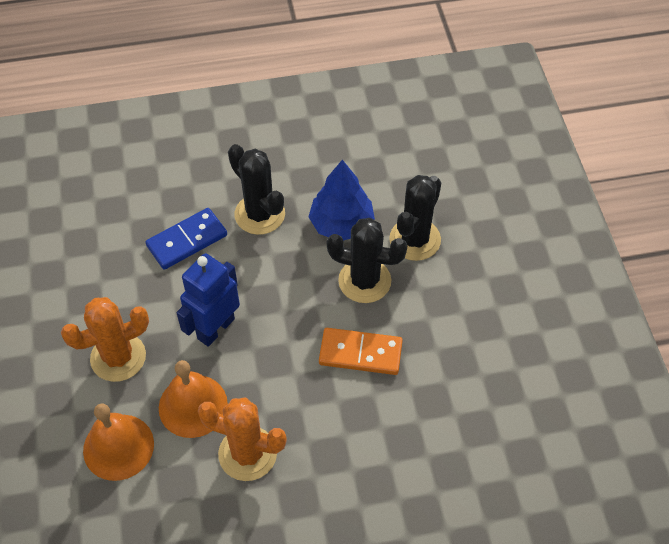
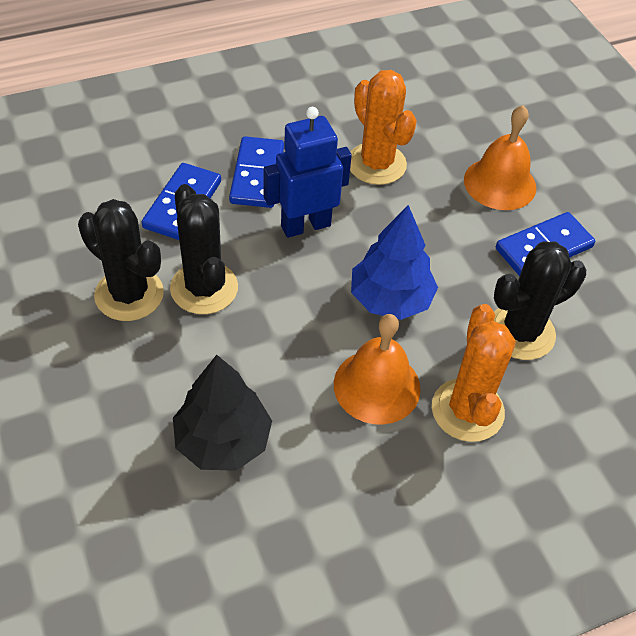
black tree: 0 -> 1
blue domino: 1 -> 3
orange domino: 1 -> 0

